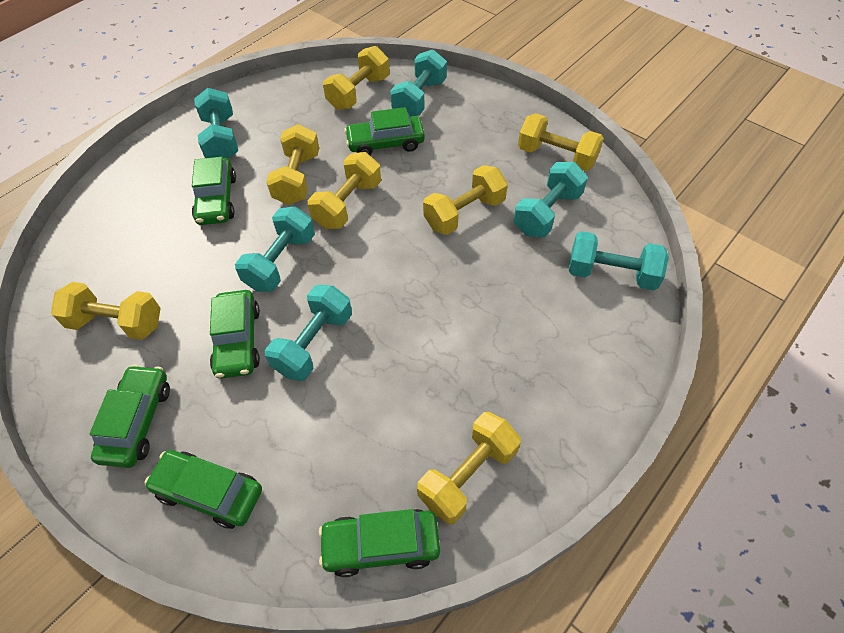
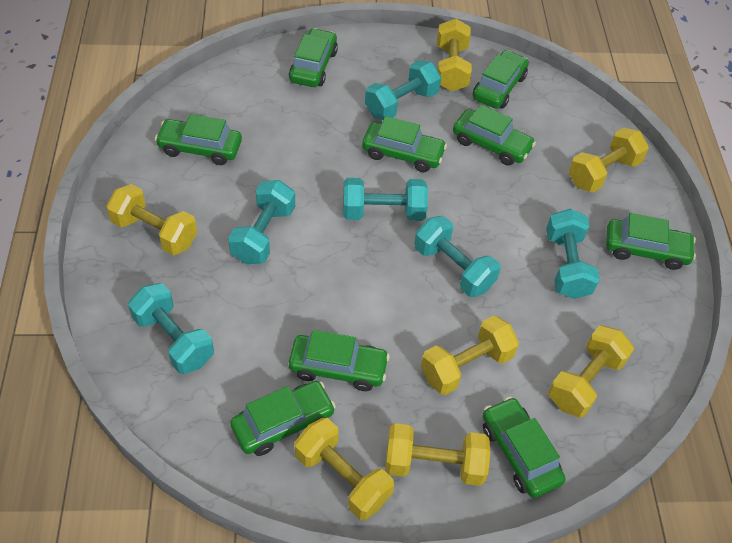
green car: 6 -> 9

